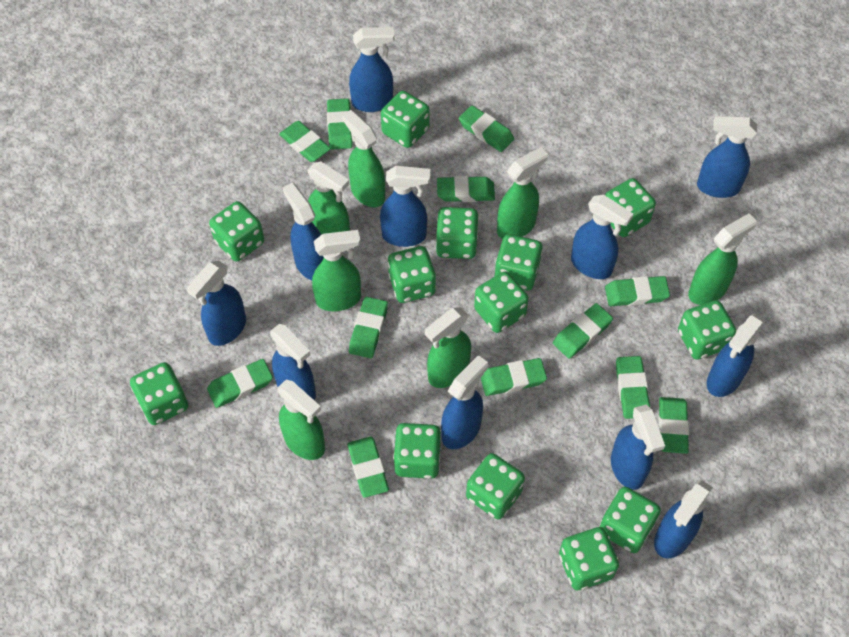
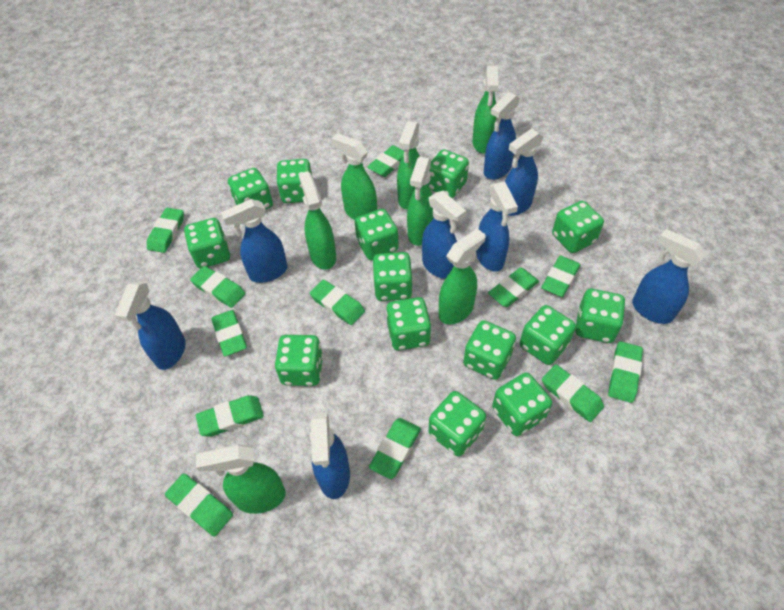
blue spray bottle: 11 -> 8
green dice: 13 -> 14

